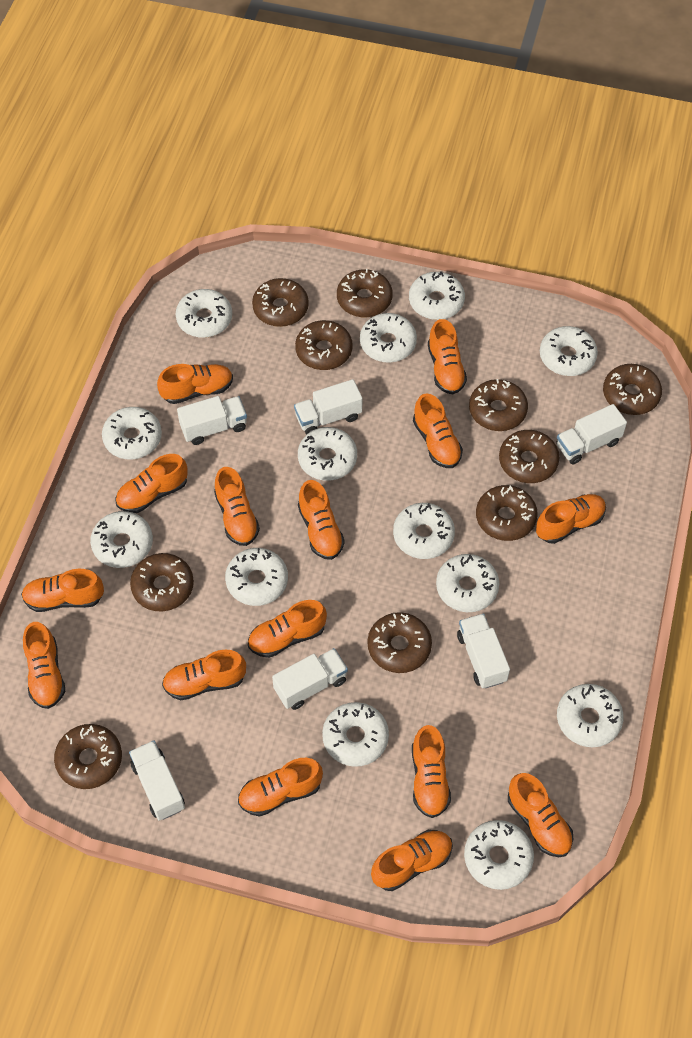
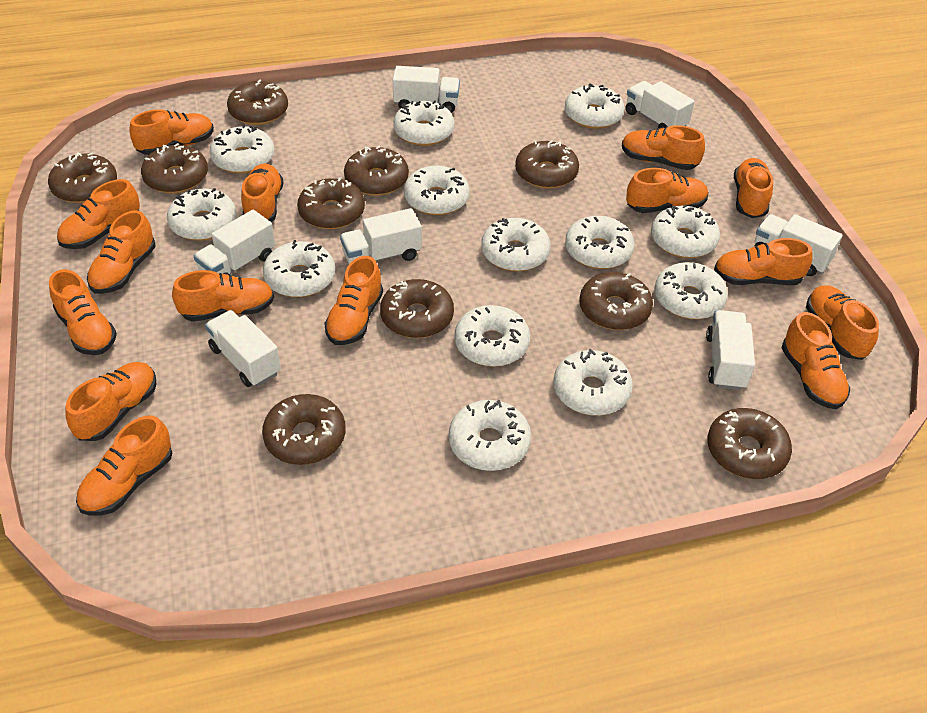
white truck: 6 -> 7

